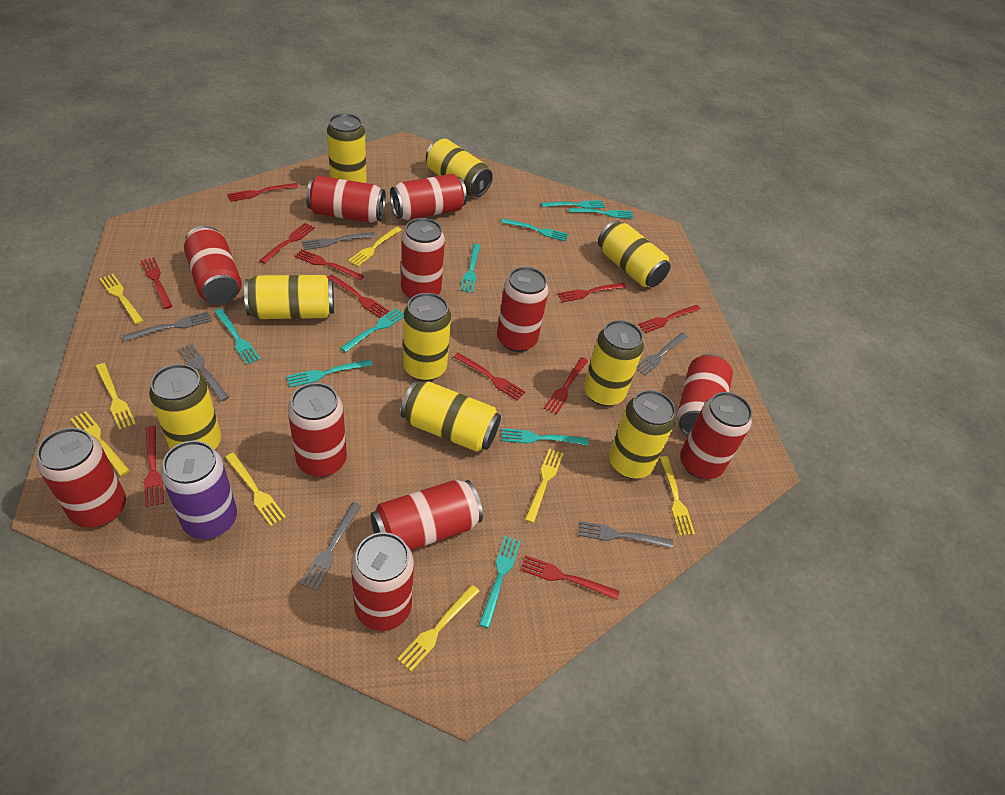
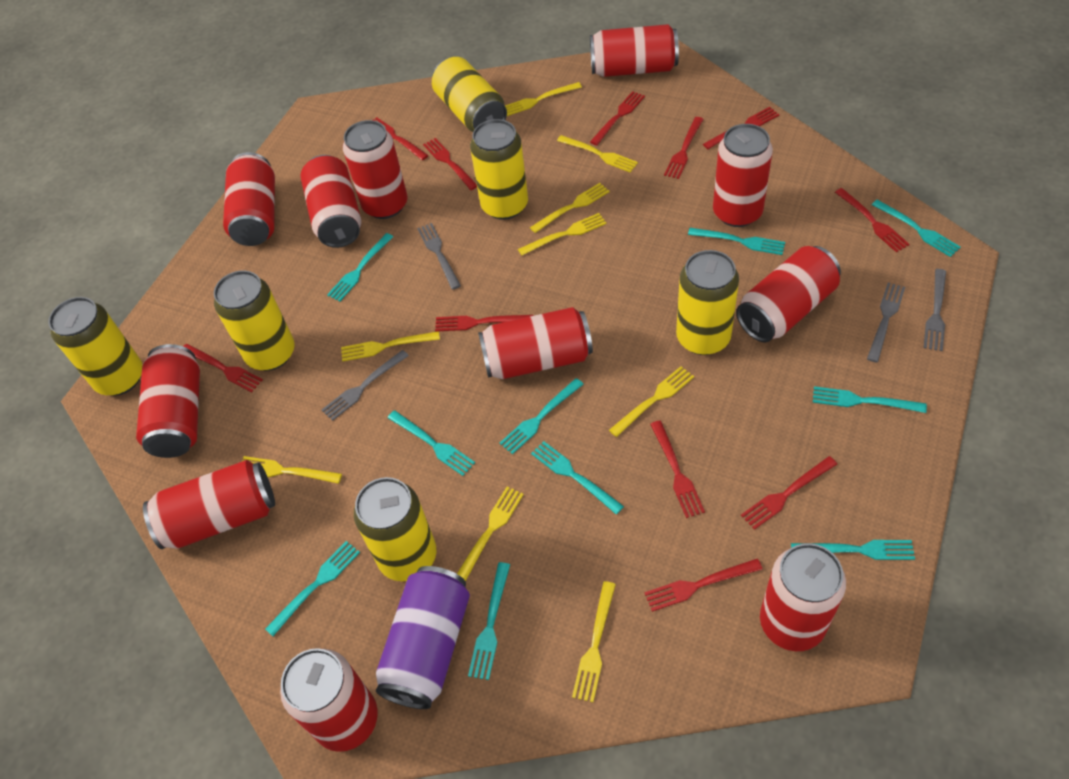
grey fork: 6 -> 4
turquoise fork: 9 -> 10
yellow can: 9 -> 6
yellow fork: 8 -> 9

